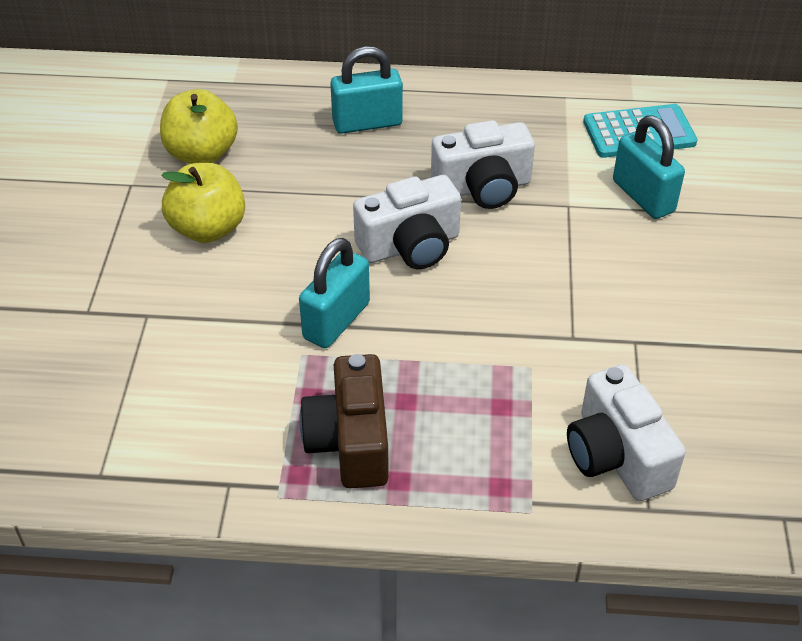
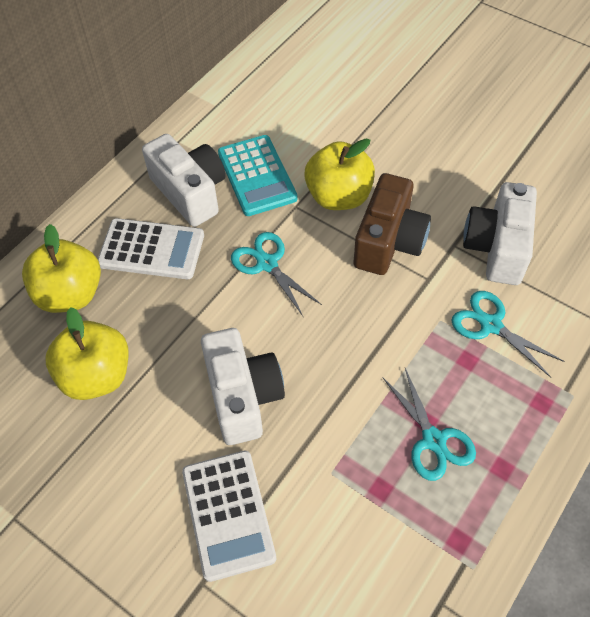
turquoise padlock: 3 -> 0
turquoise scissors: 0 -> 3
white calculator: 0 -> 2
yellow apple: 2 -> 3

